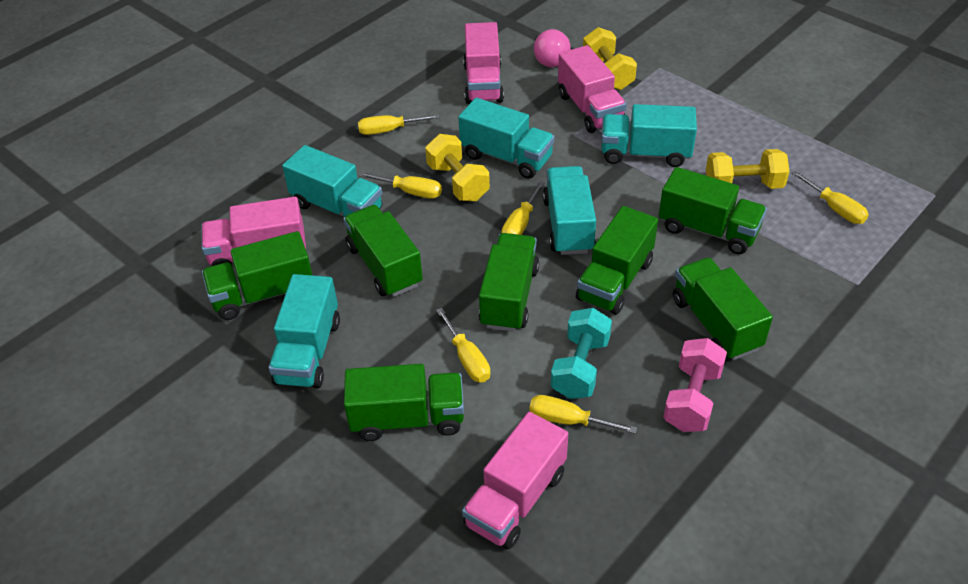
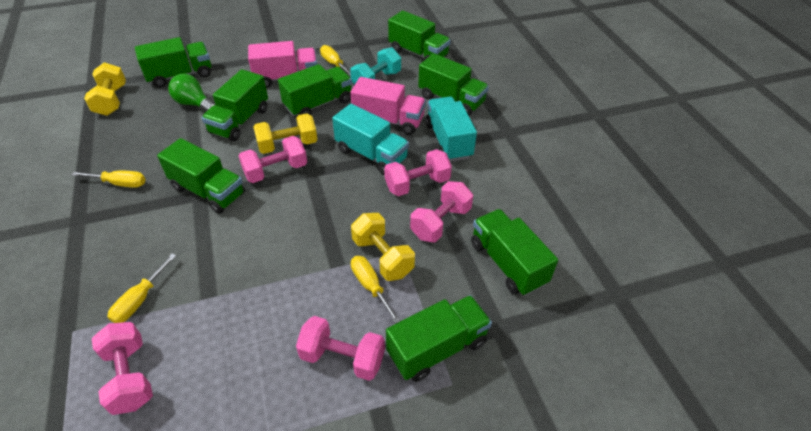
green light bulb: 0 -> 1
green truck: 7 -> 8
pink dumbbell: 1 -> 5
pink light bulb: 1 -> 0
pink truck: 4 -> 2
turquoise truck: 5 -> 2
yellow screwdriver: 6 -> 4

